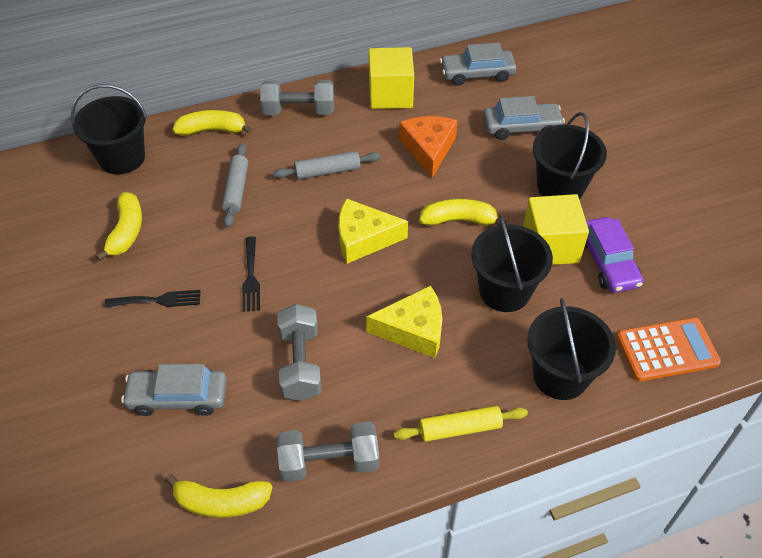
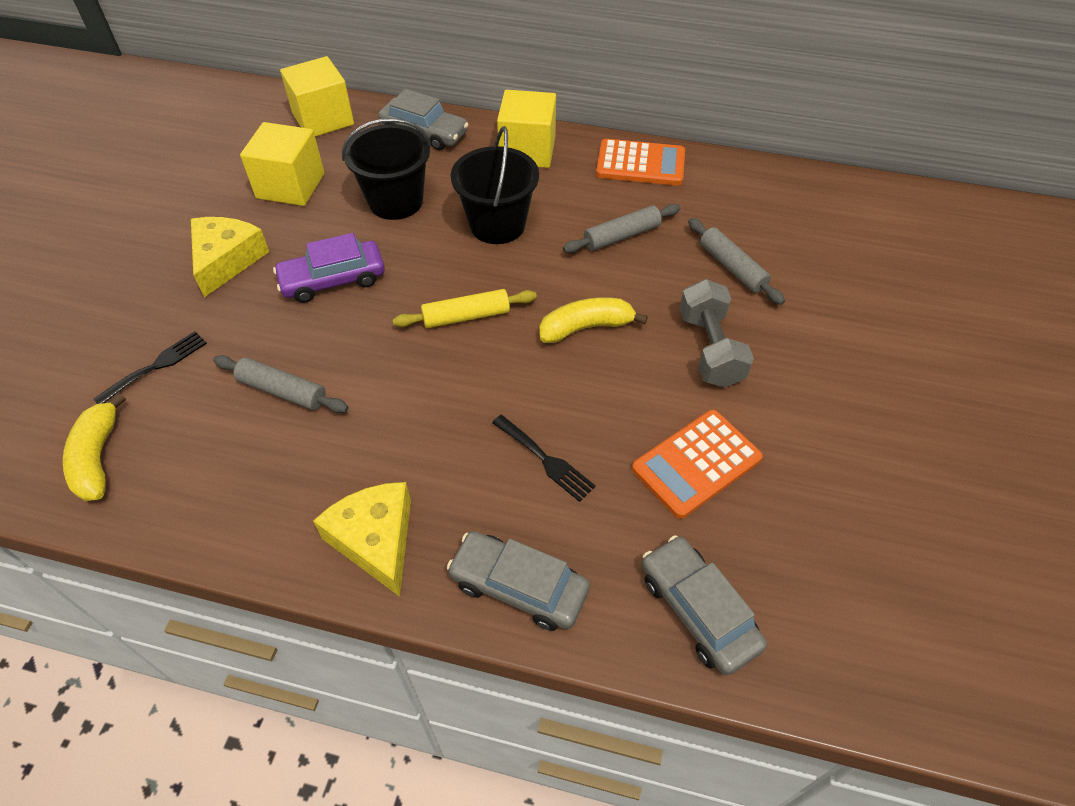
black bucket: 4 -> 2
grey dumbbell: 3 -> 1
grey rolling pin: 2 -> 3
orange calculator: 1 -> 2
orange cheese: 1 -> 0
yellow banana: 4 -> 2
yellow cube: 2 -> 3

